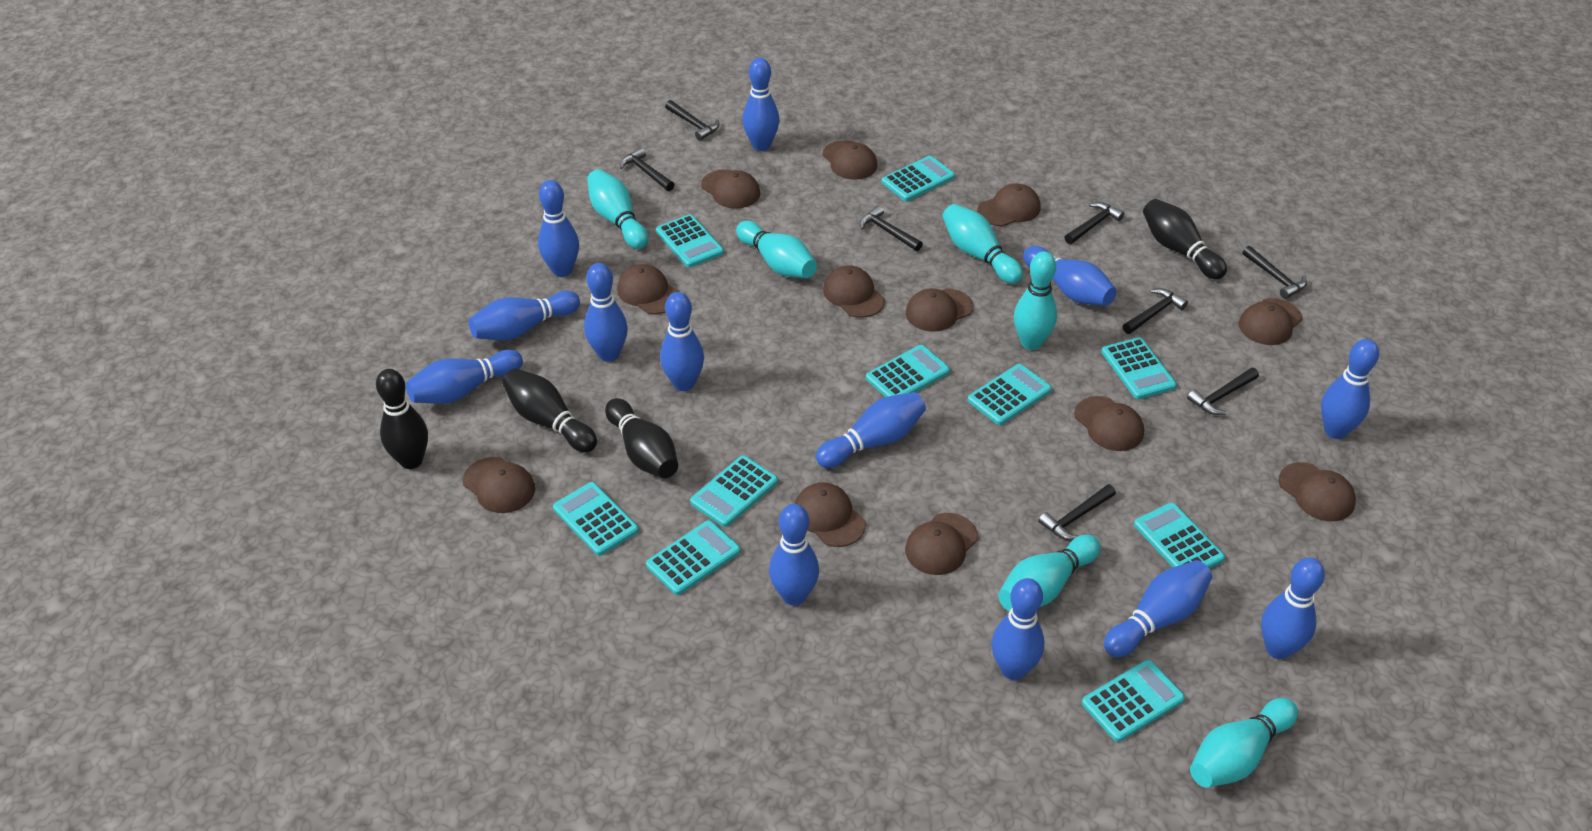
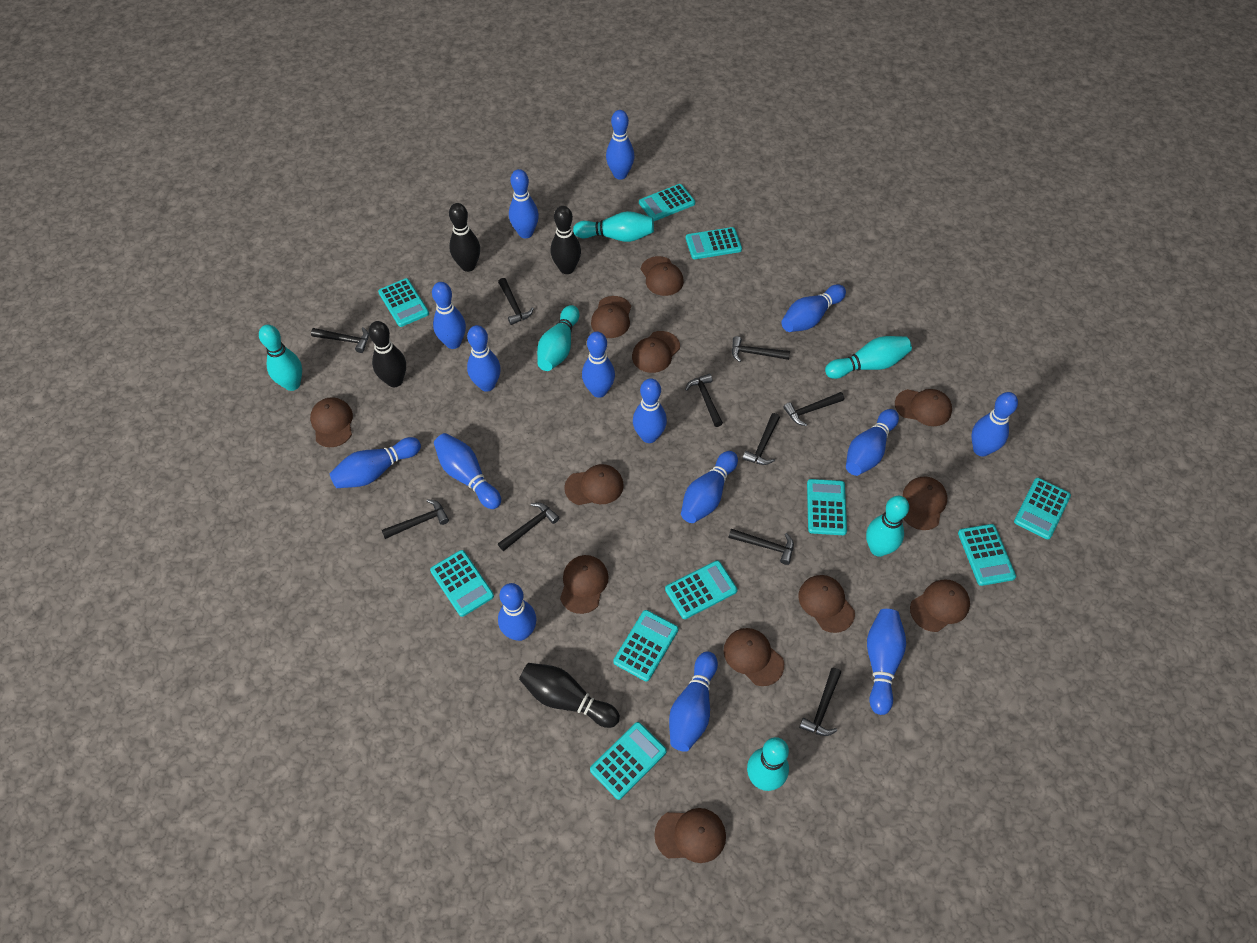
black hammer: 8 -> 10
blue bowling pin: 13 -> 15

